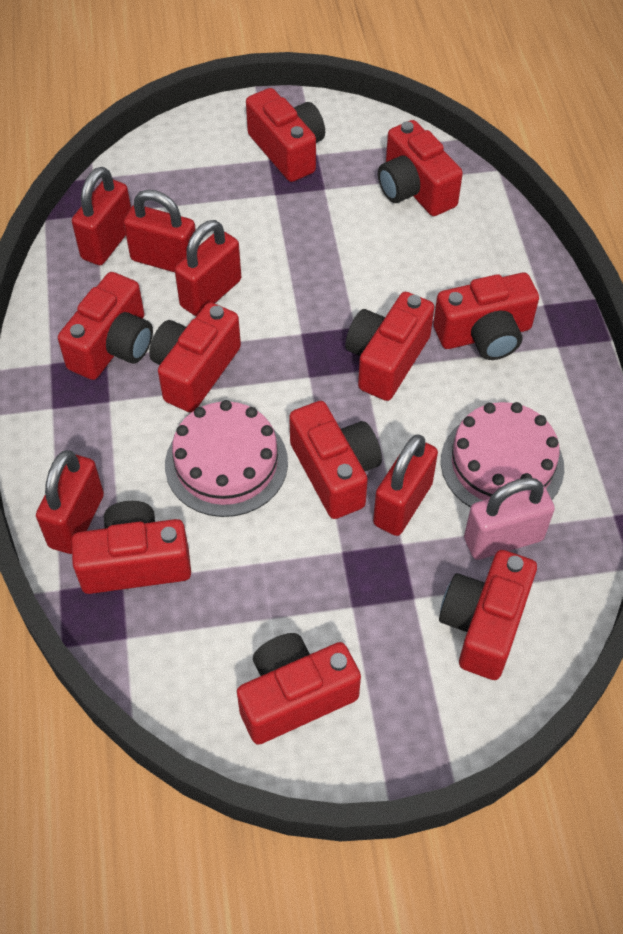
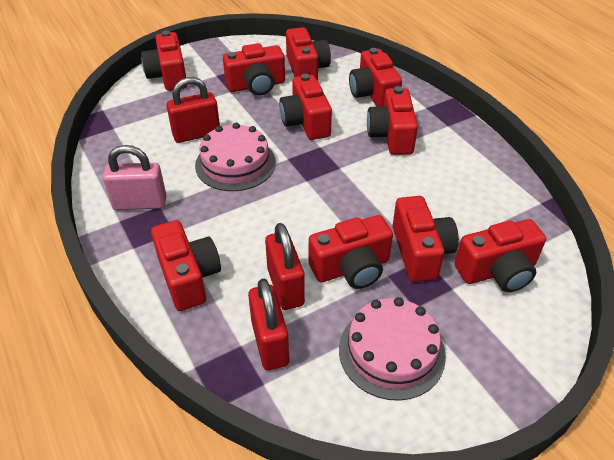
red padlock: 5 -> 3

